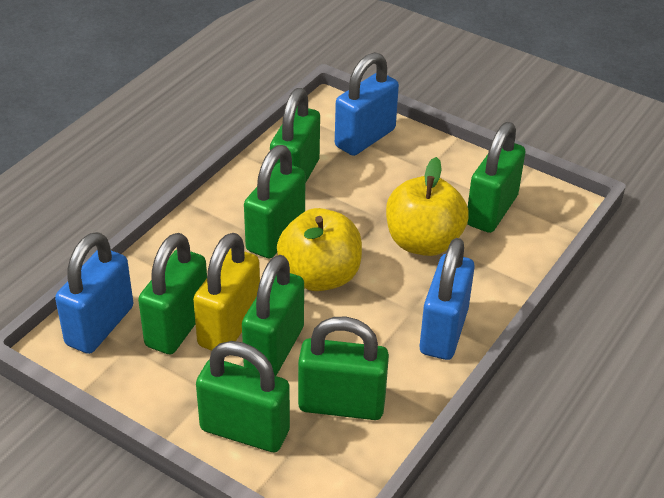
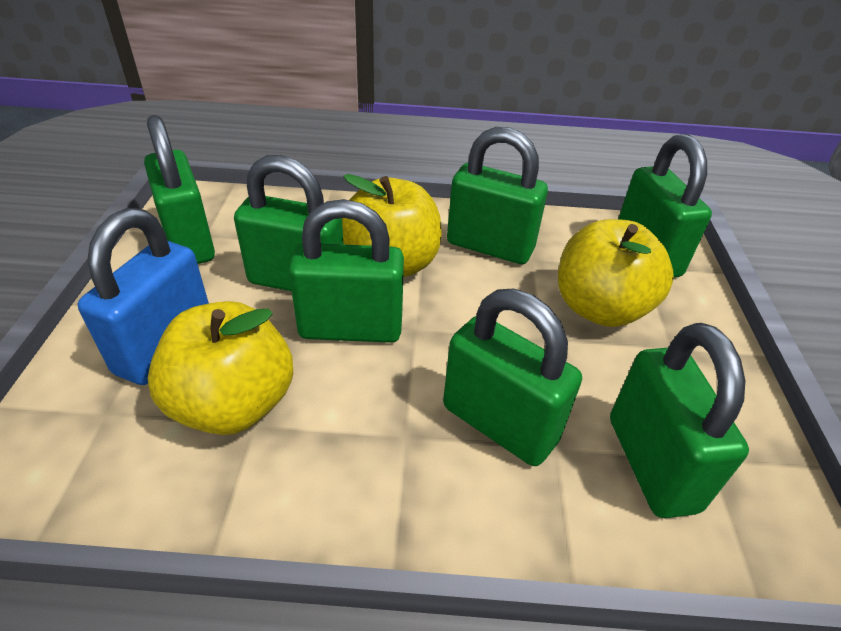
blue padlock: 3 -> 1
yellow apple: 2 -> 3
yellow padlock: 1 -> 0

